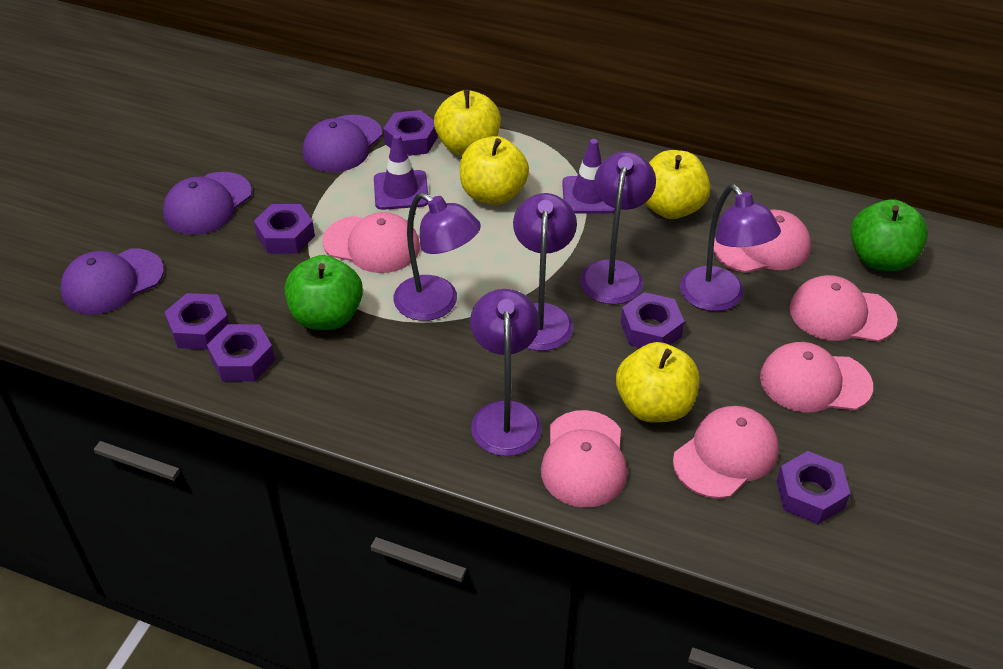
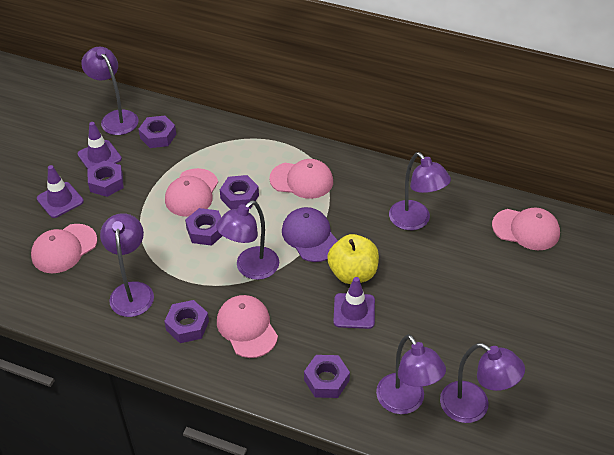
green apple: 2 -> 0
pink cap: 6 -> 5
purple cap: 3 -> 1
purple lamp: 5 -> 6
purple traffic cone: 2 -> 3
yellow apple: 4 -> 1

